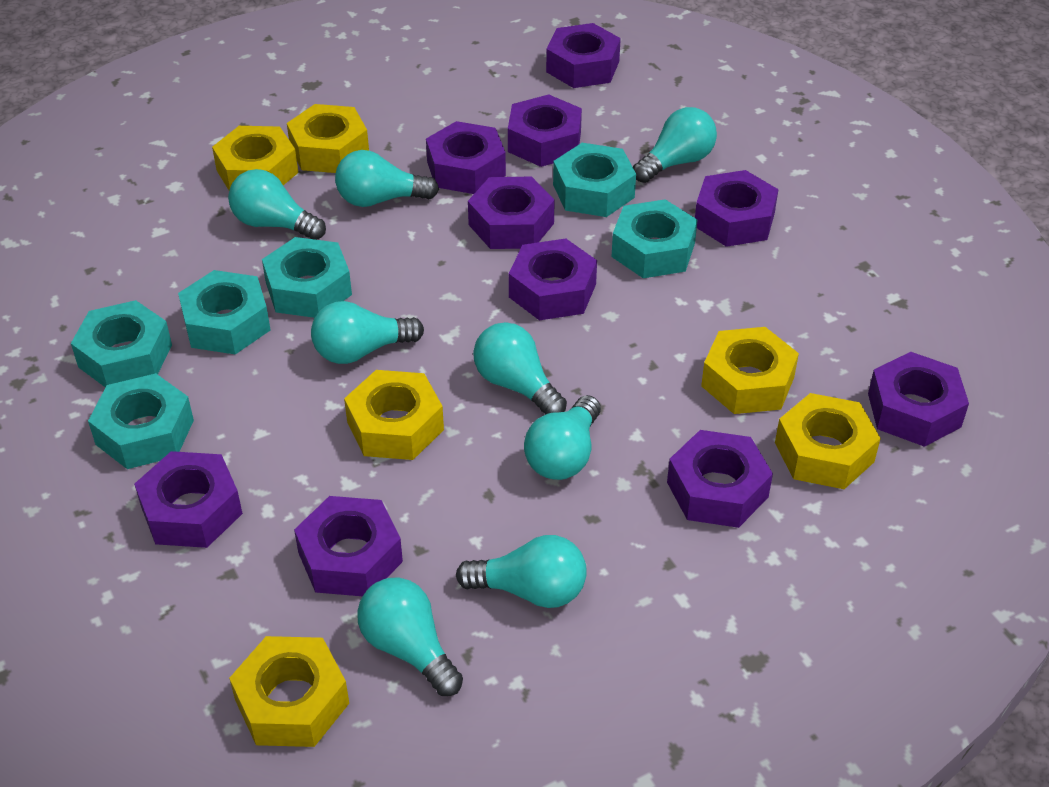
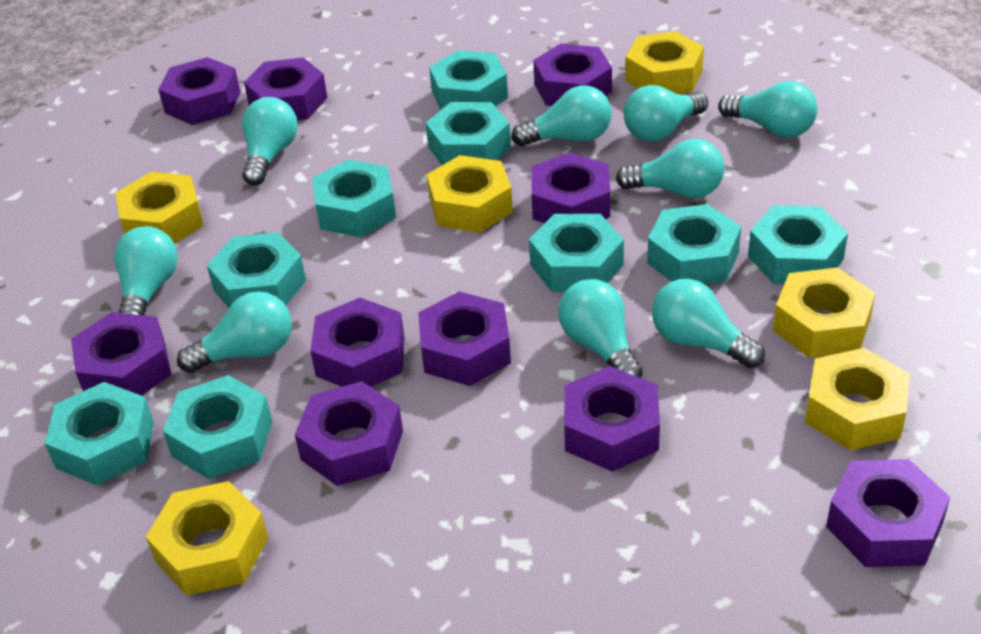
turquoise light bulb: 8 -> 9
turquoise nut: 6 -> 9

